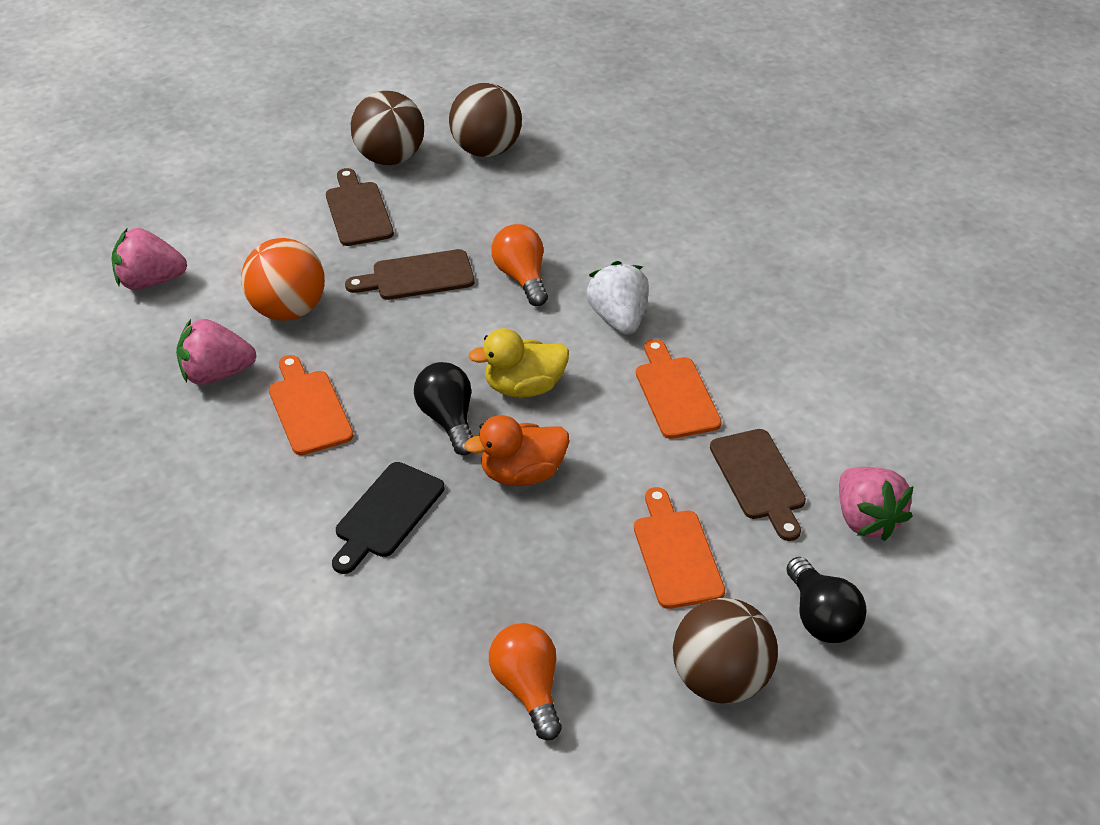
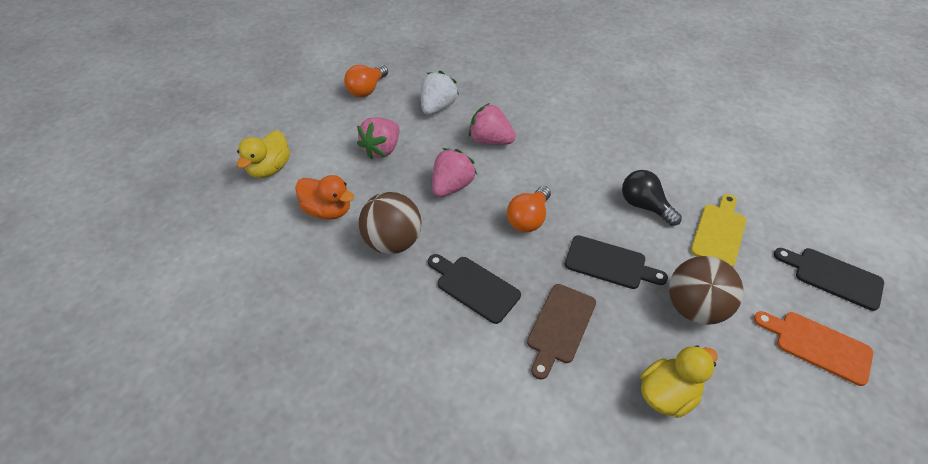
black cutting board: 1 -> 3
black light bulb: 2 -> 1
brown ball: 3 -> 2
brown cutting board: 3 -> 1
orange ball: 1 -> 0
orange cutting board: 3 -> 1
yellow cutting board: 0 -> 1
yellow duck: 1 -> 2

